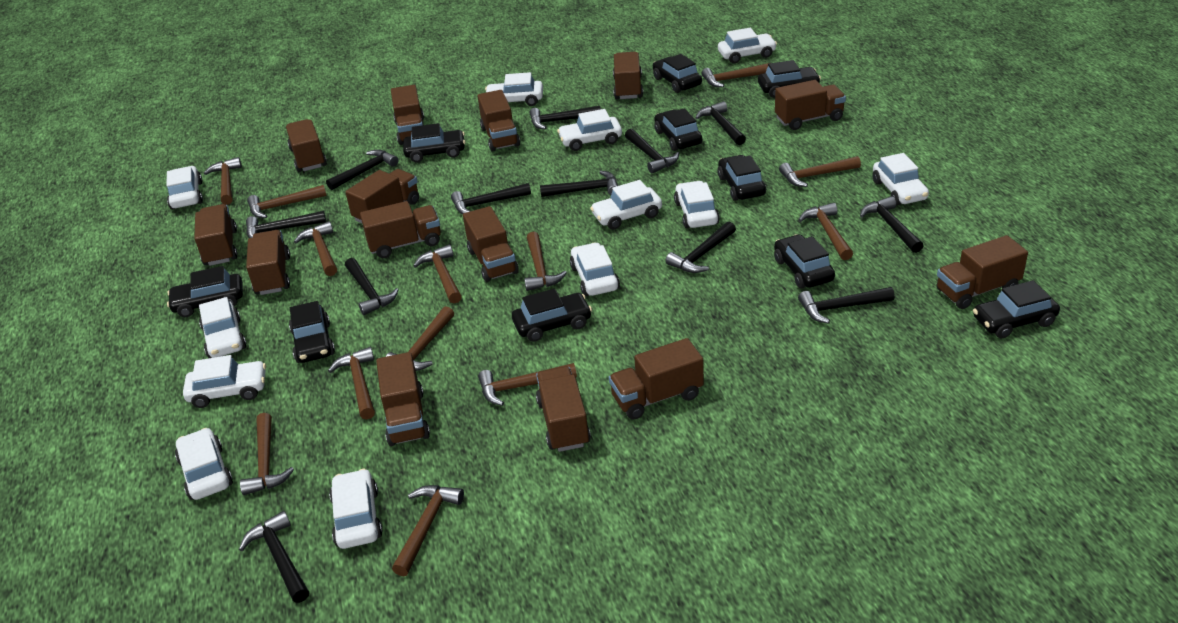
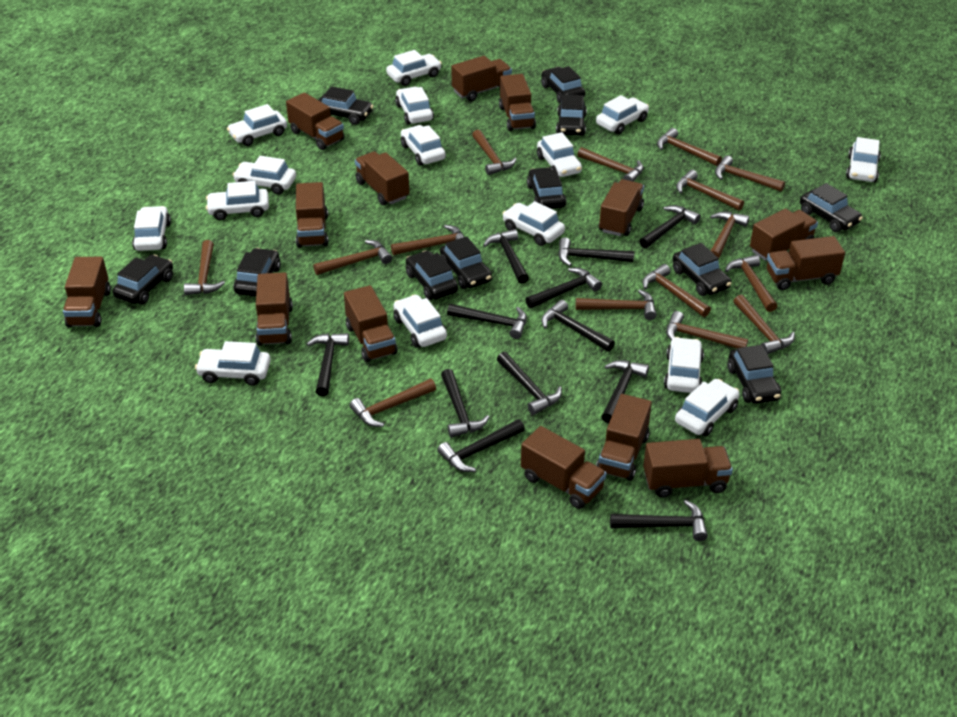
black car: 10 -> 11
brown hammer: 13 -> 15
white car: 12 -> 15

